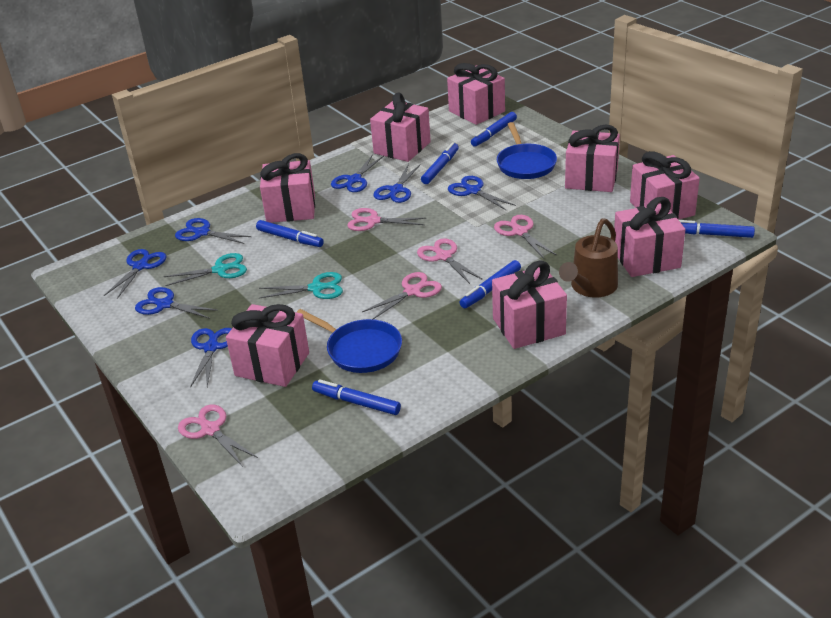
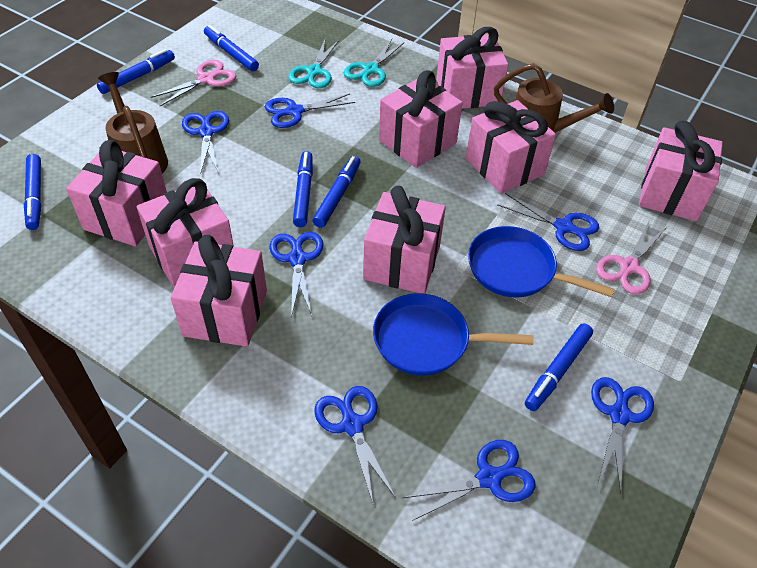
brown watering can: 1 -> 2
pink scissors: 5 -> 2

